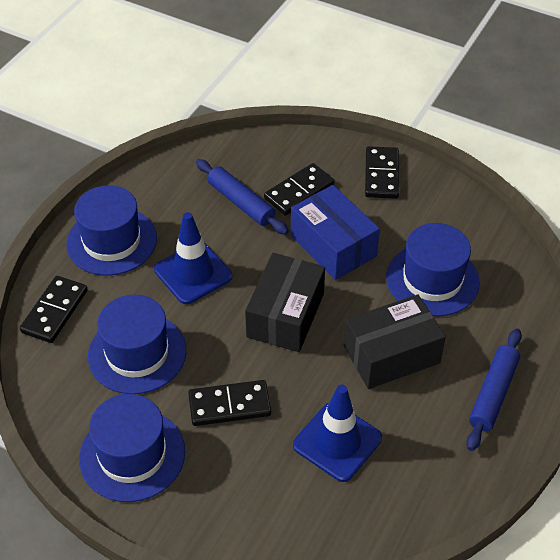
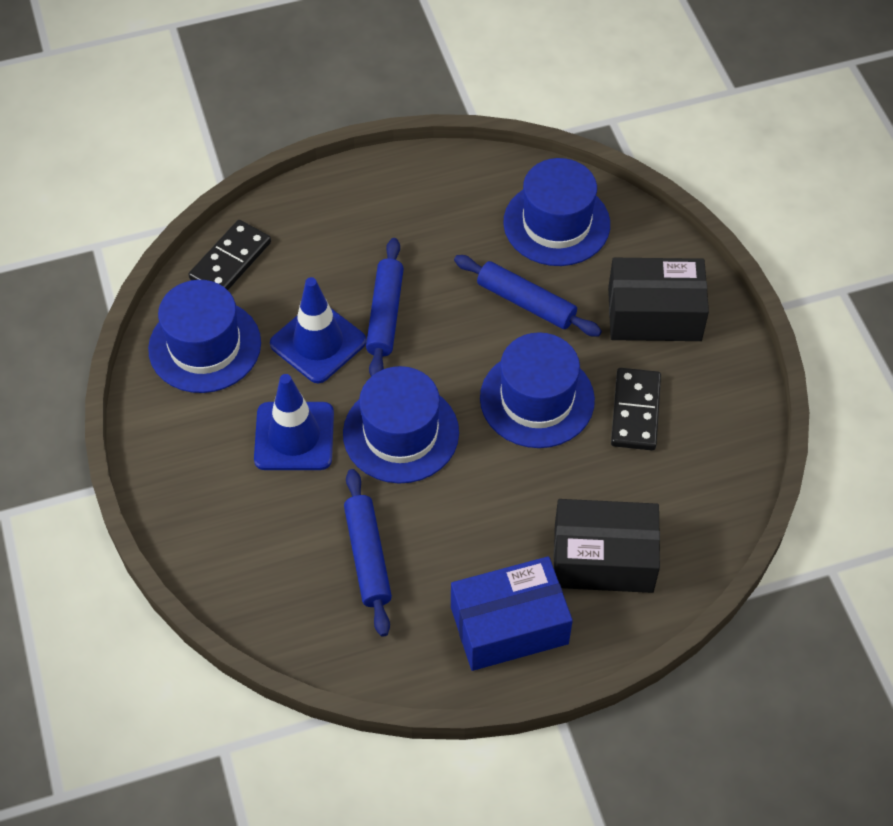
black domino: 4 -> 2
blue rolling pin: 2 -> 3

